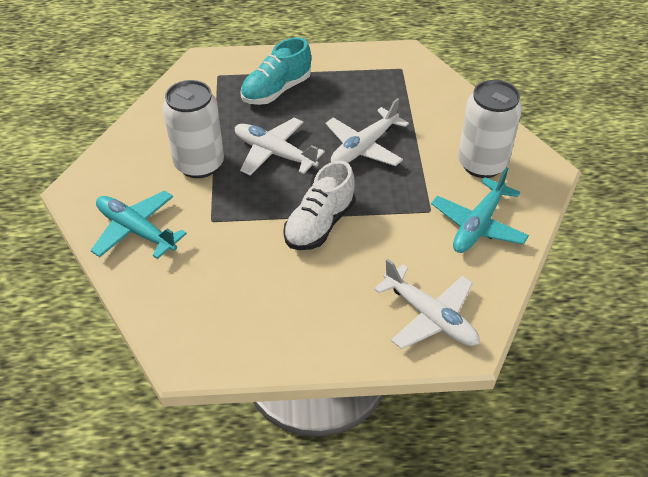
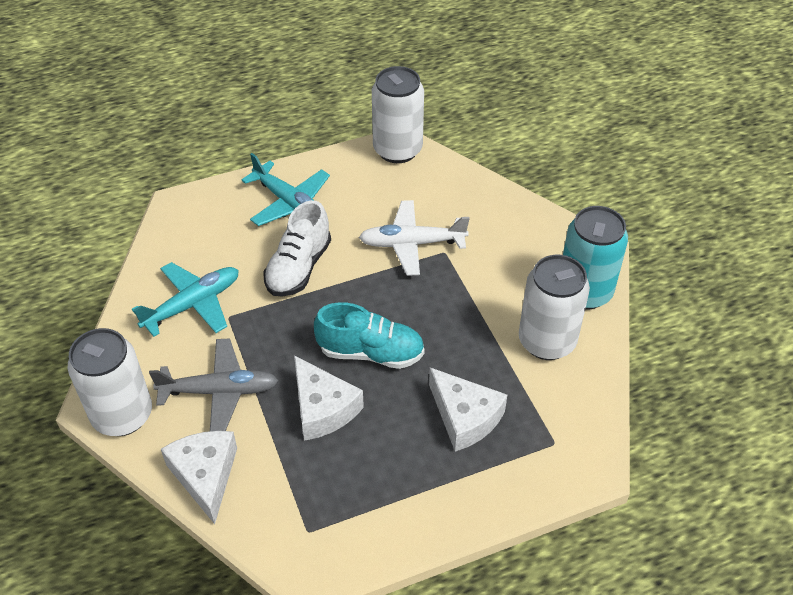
grey plane: 0 -> 1
turquoise can: 0 -> 1
white can: 2 -> 3
white cheese: 0 -> 3
white plane: 3 -> 1

